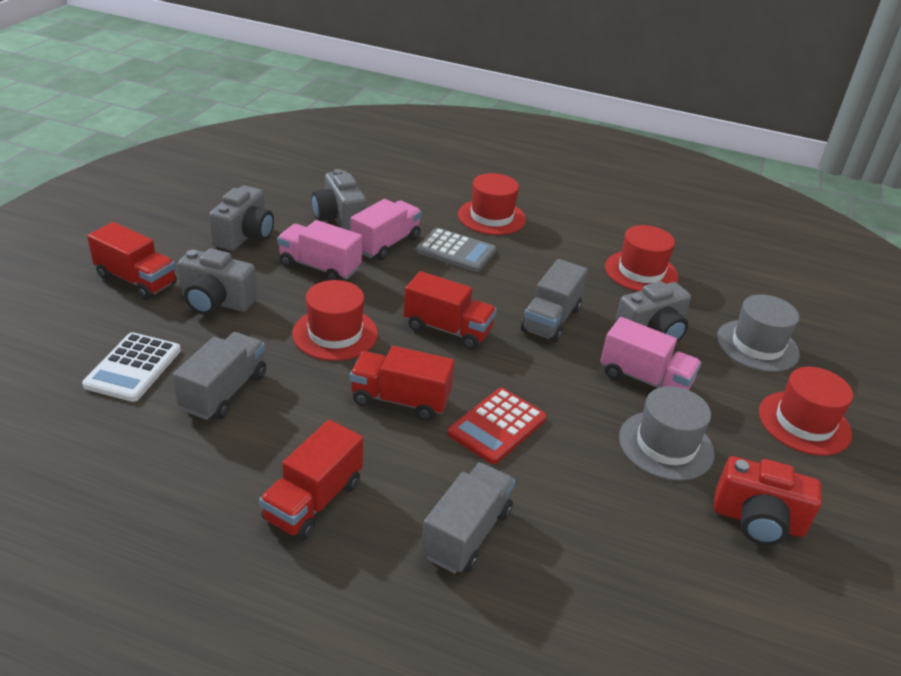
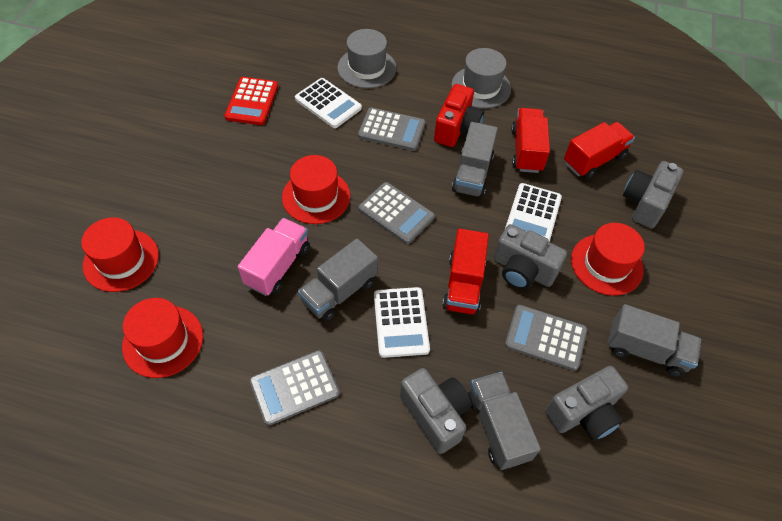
grey calculator: 1 -> 4
grey truck: 3 -> 4
pink truck: 3 -> 1
red truck: 4 -> 3
white calculator: 1 -> 3

